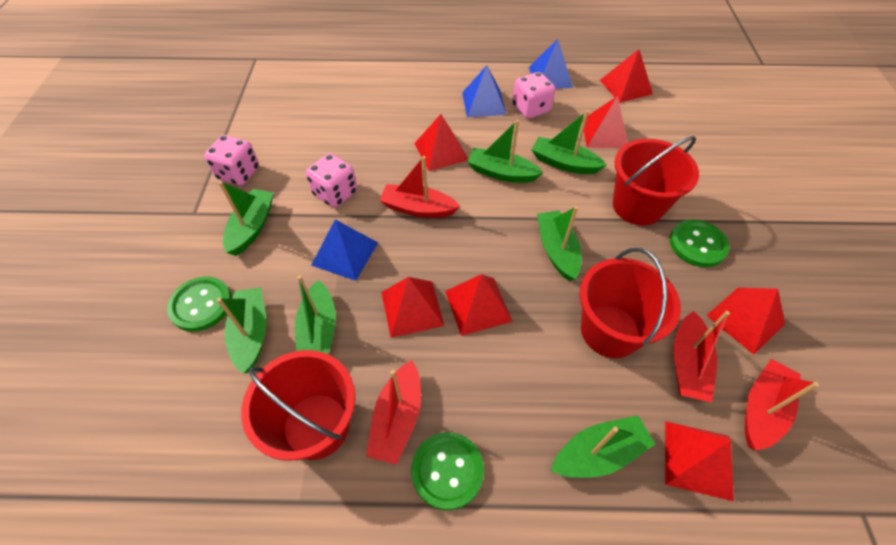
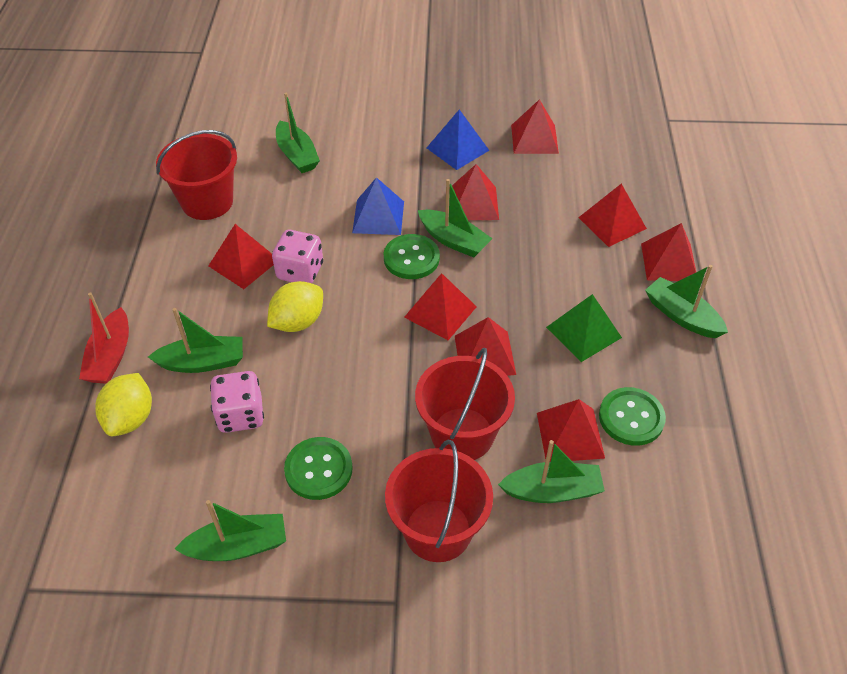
blue pyramid: 3 -> 2
green boat: 7 -> 6
green pyramid: 0 -> 1
pink dice: 3 -> 2
red boat: 4 -> 1
red pyramid: 7 -> 8
yellow lemon: 0 -> 2

